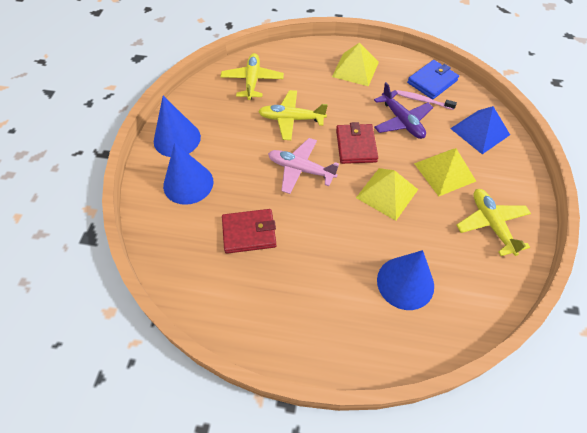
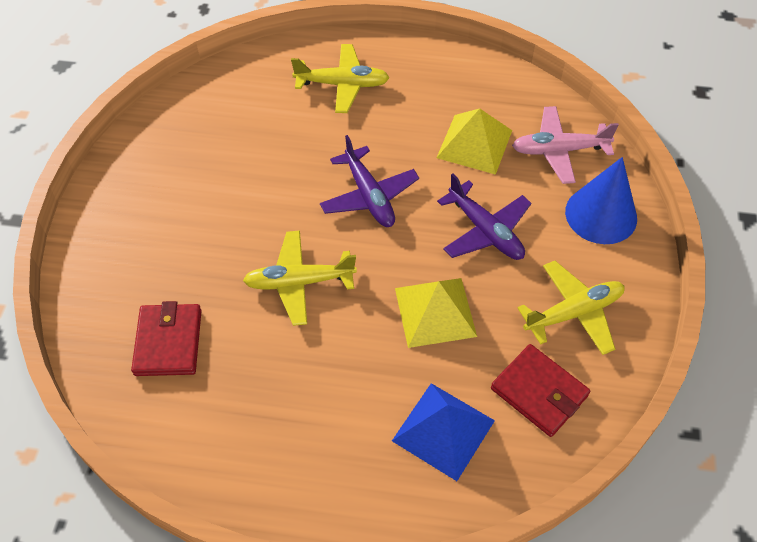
blue cone: 3 -> 1
blue wallet: 1 -> 0
pink toothbrush: 1 -> 0
purple plane: 1 -> 2
yellow pyramid: 3 -> 2

